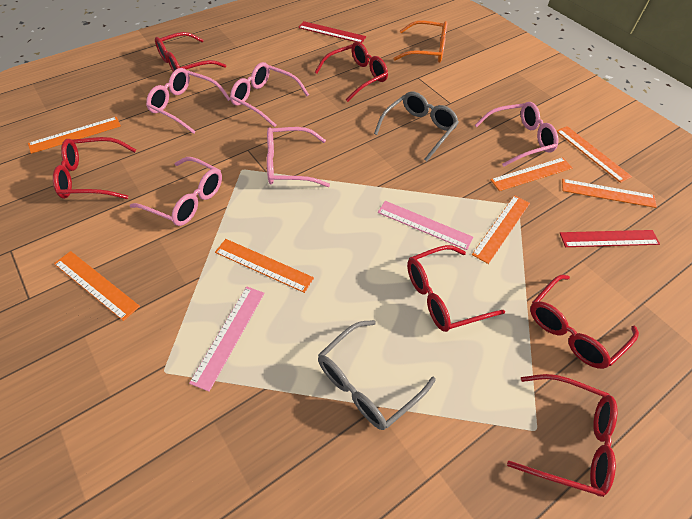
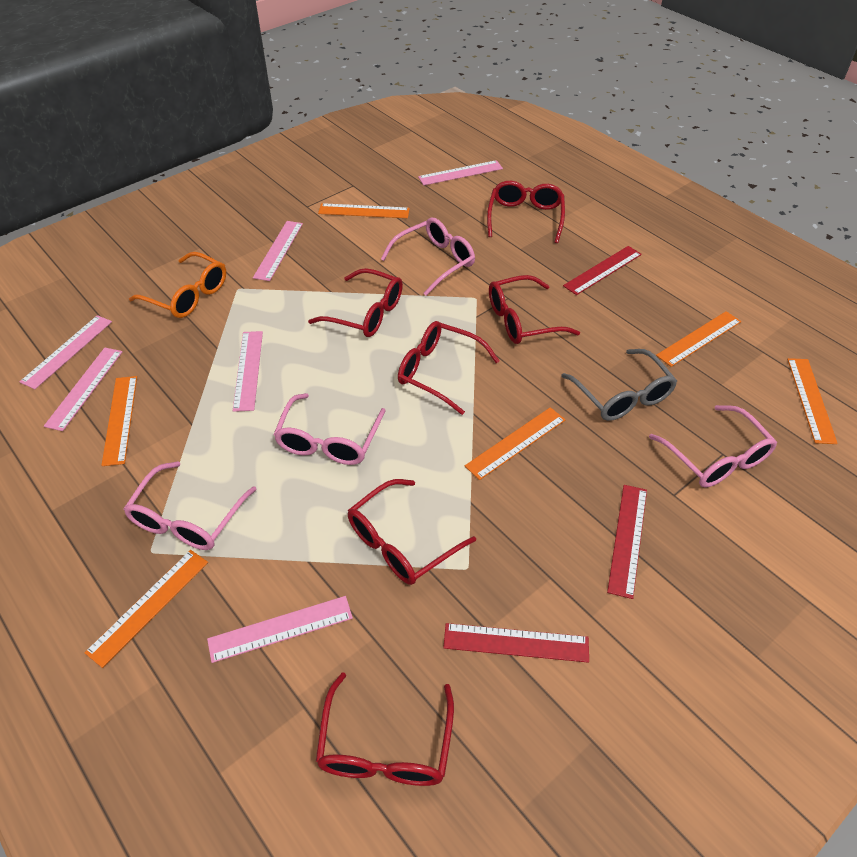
grey glasses: 2 -> 1
orange ruler: 7 -> 6
pink glasses: 5 -> 4
pink ruler: 2 -> 6
red ruler: 2 -> 3

